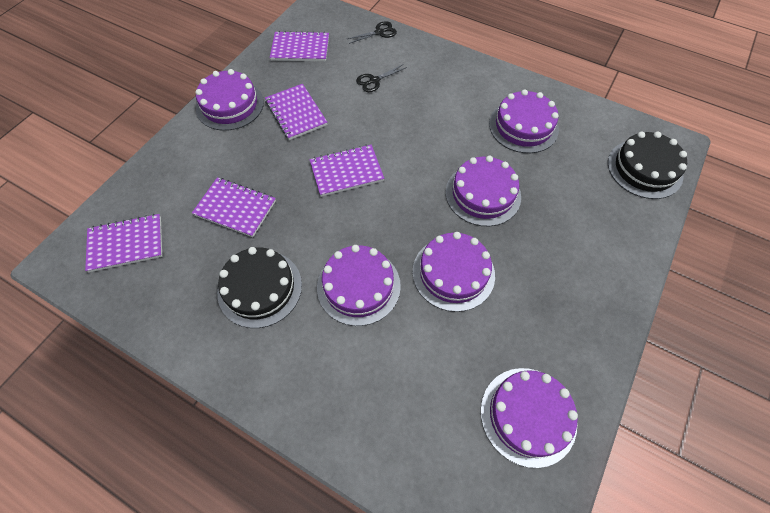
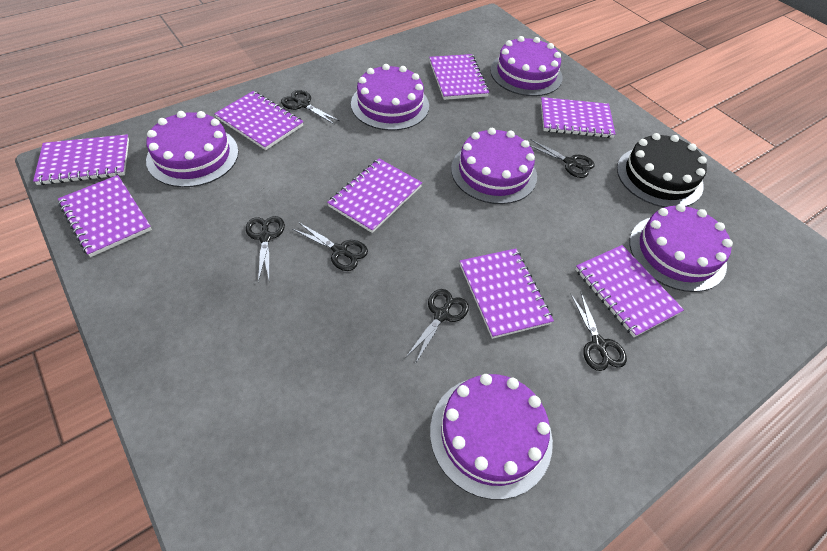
black cake: 2 -> 1
black scissors: 2 -> 6
purple notebook: 5 -> 8

